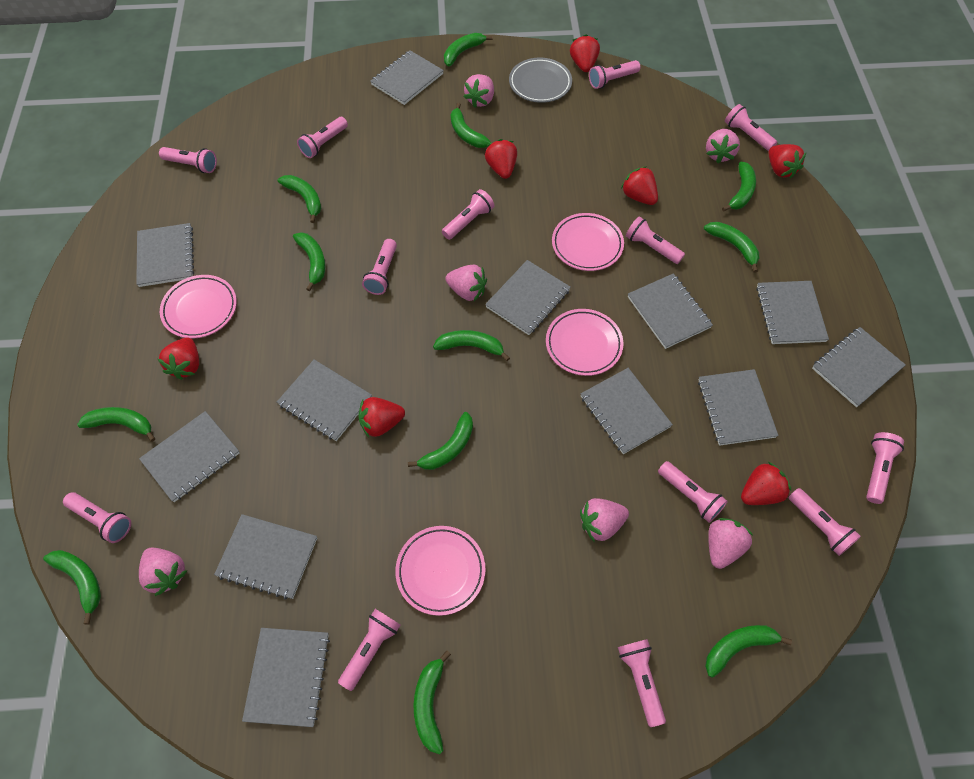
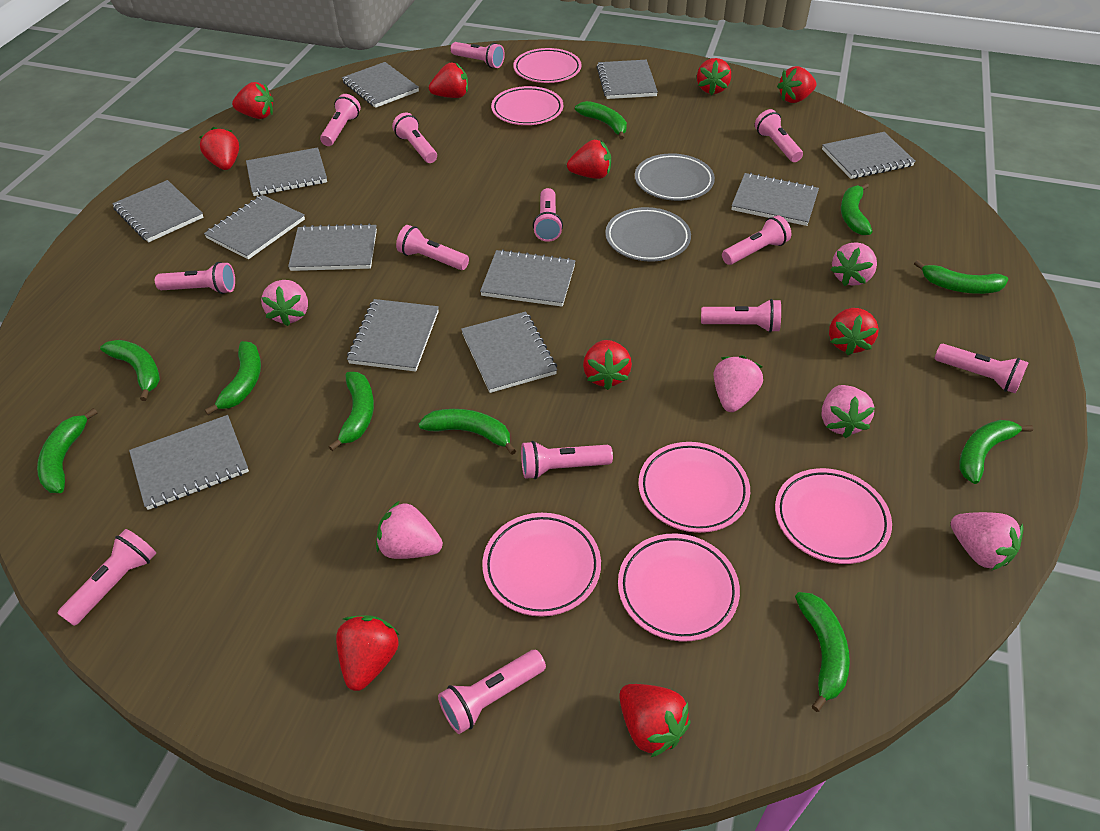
green banana: 12 -> 10
grey plate: 1 -> 2
pink plate: 4 -> 6
red strawberry: 7 -> 10

